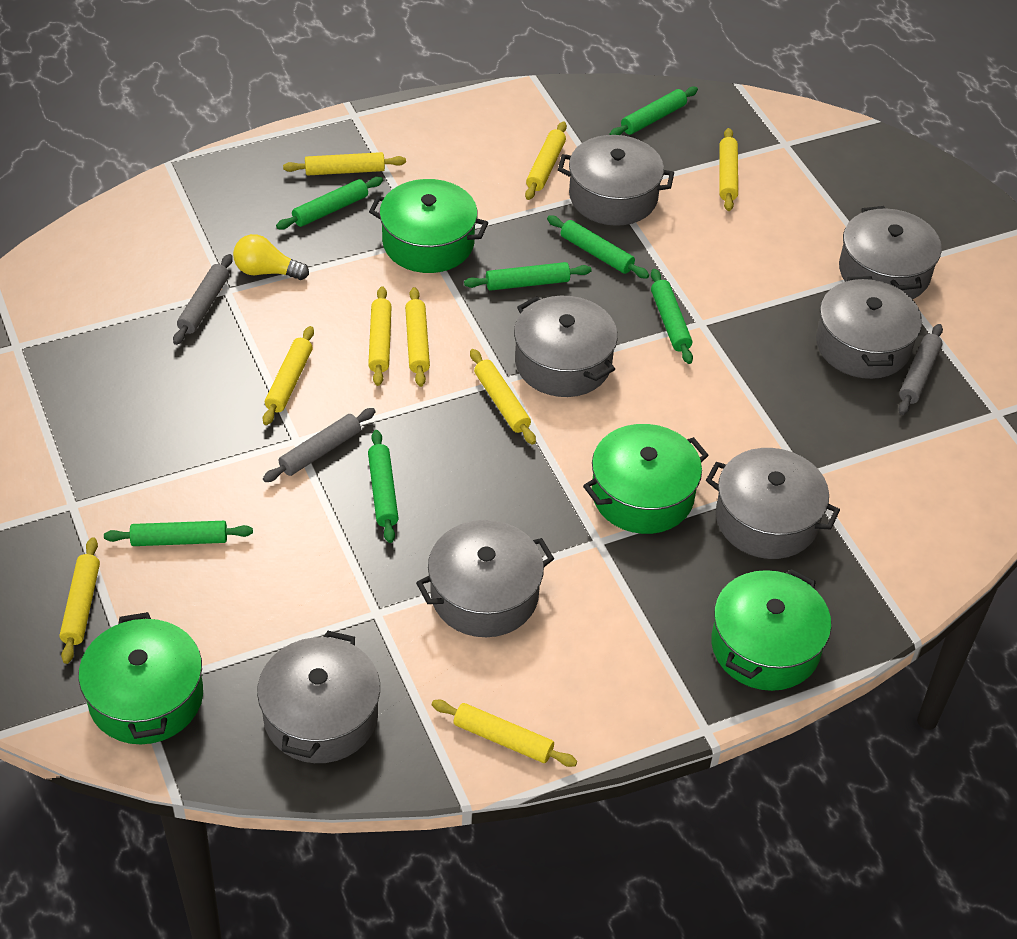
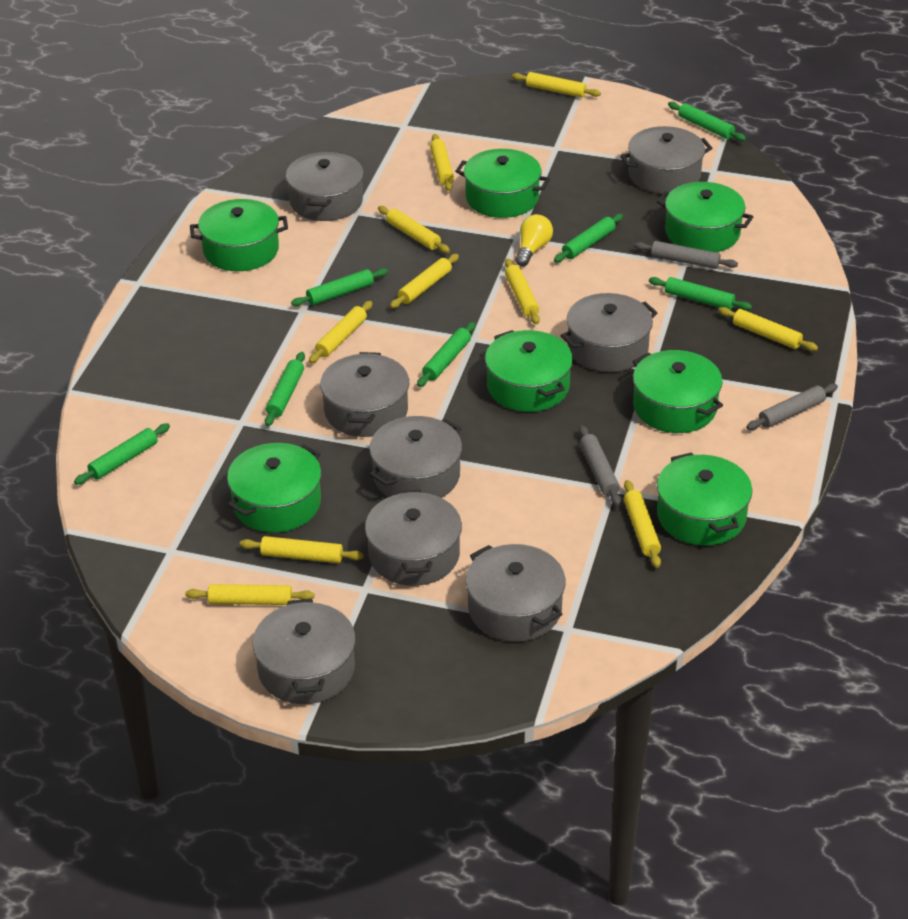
green pot: 4 -> 7
grey pot: 7 -> 8
yellow rolling pin: 9 -> 10

